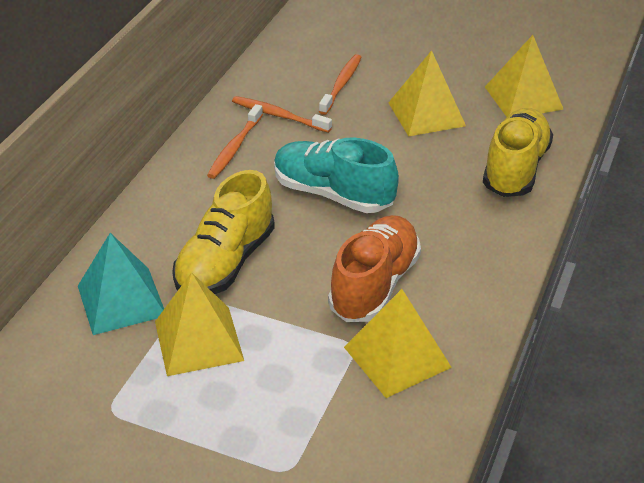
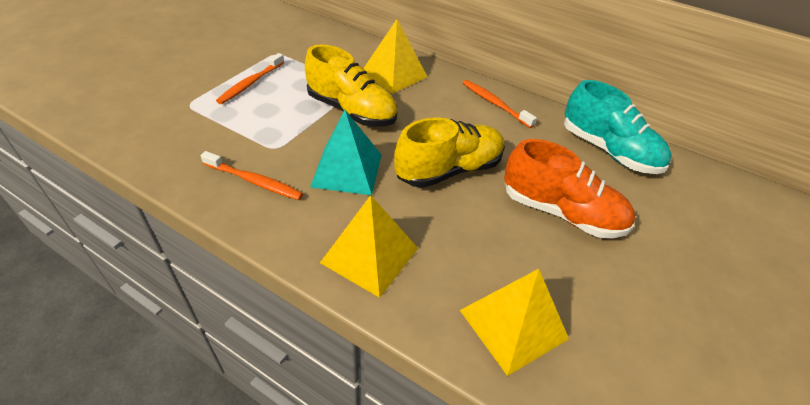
yellow pyramid: 4 -> 3

